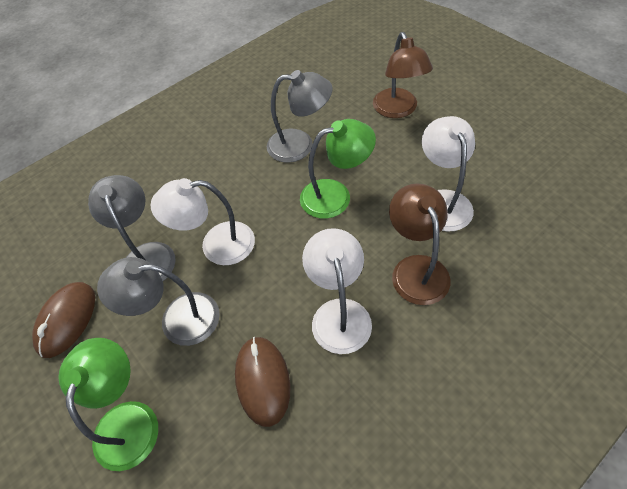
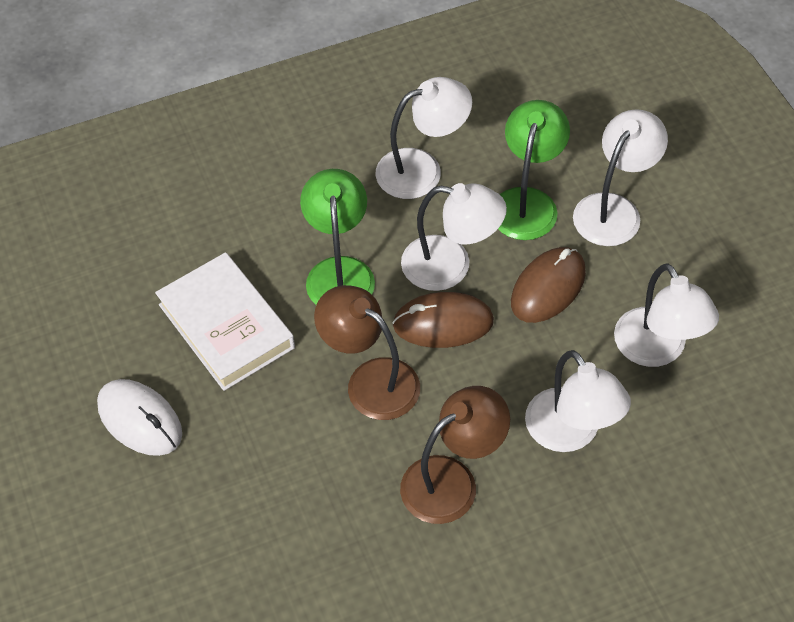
grey lamp: 3 -> 0
white book: 0 -> 1
white lamp: 3 -> 5
white mouse: 0 -> 1

